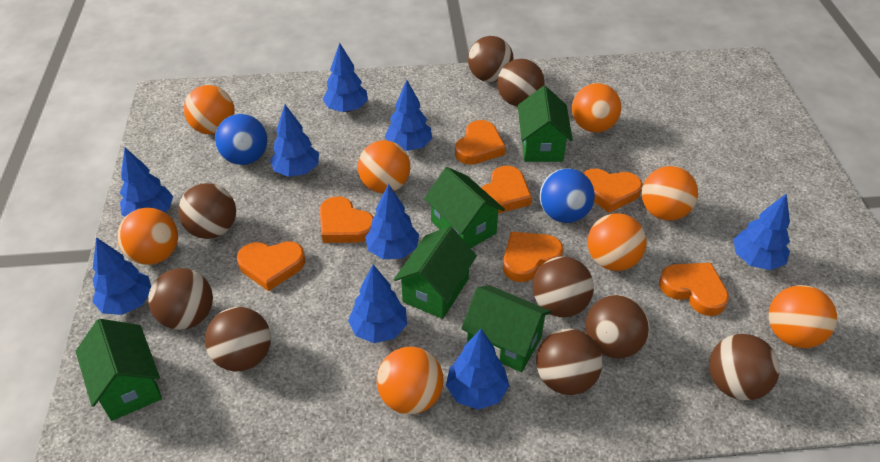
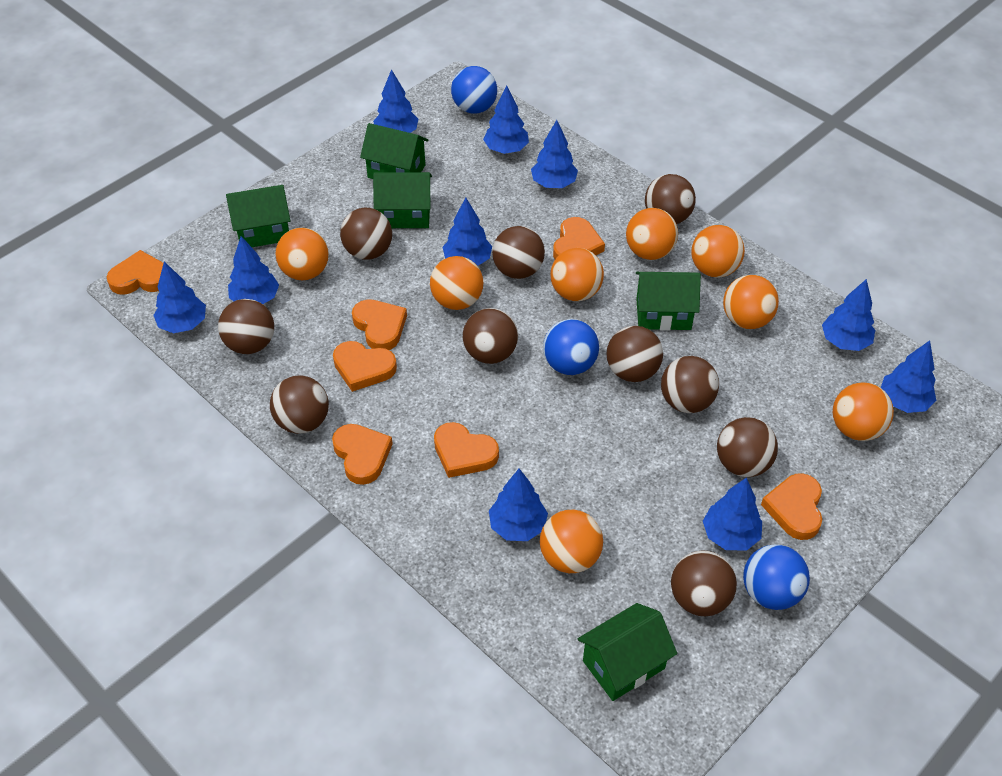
blue ball: 2 -> 3
blue tree: 9 -> 10
brown ball: 9 -> 10

